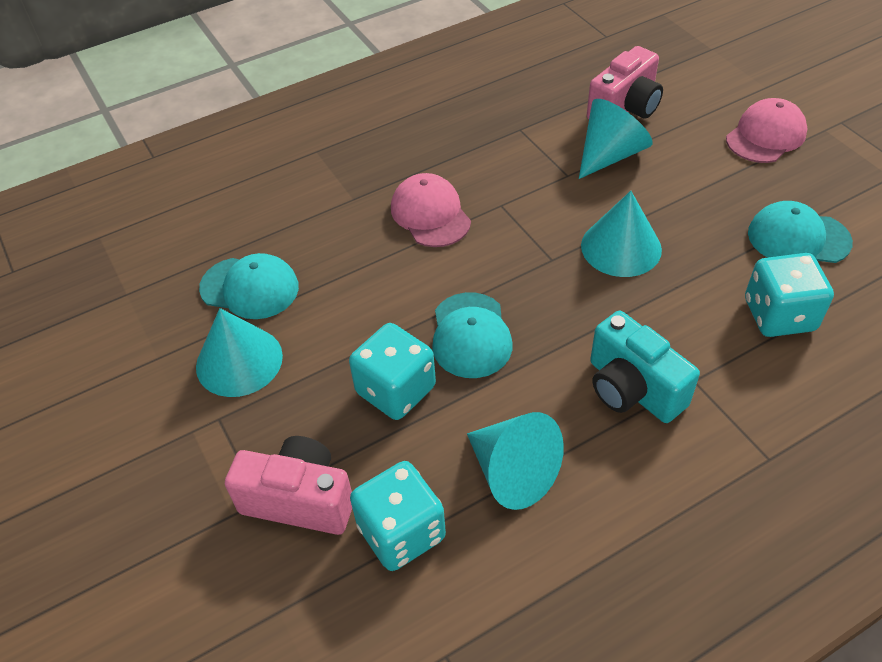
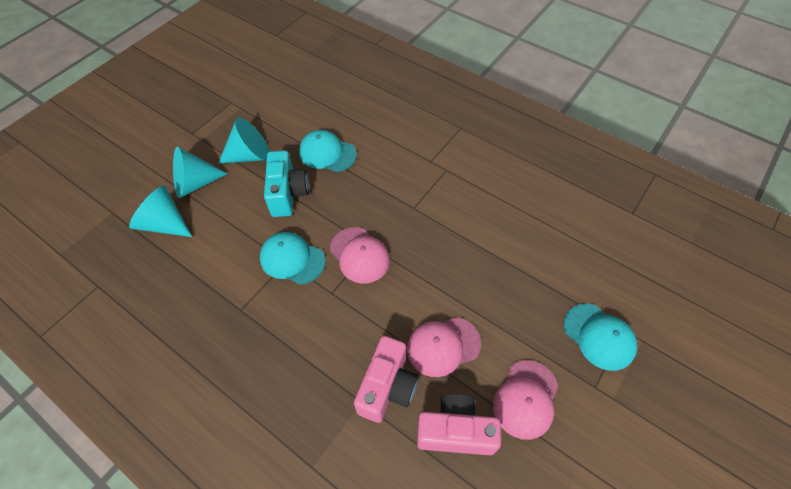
pink cap: 2 -> 3
turquoise cone: 4 -> 3
turquoise dice: 3 -> 0

